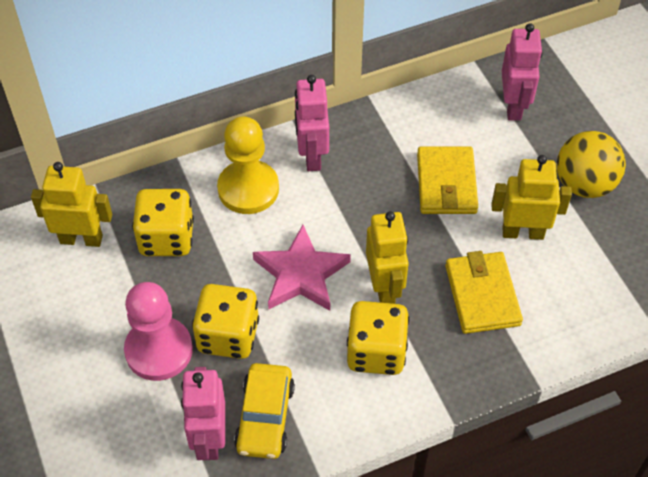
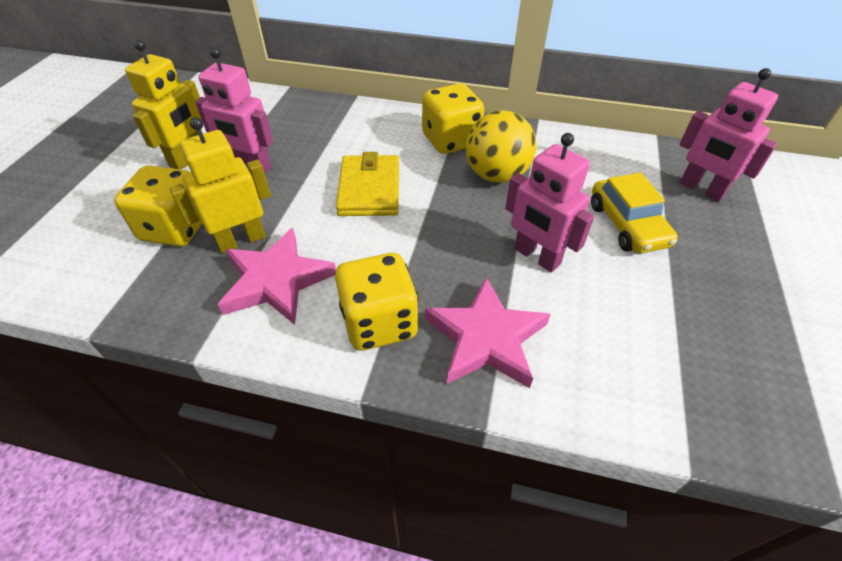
pink pawn: 1 -> 0
pink star: 1 -> 2
yellow pawn: 1 -> 0
yellow robot: 3 -> 2
yellow wallet: 2 -> 1

